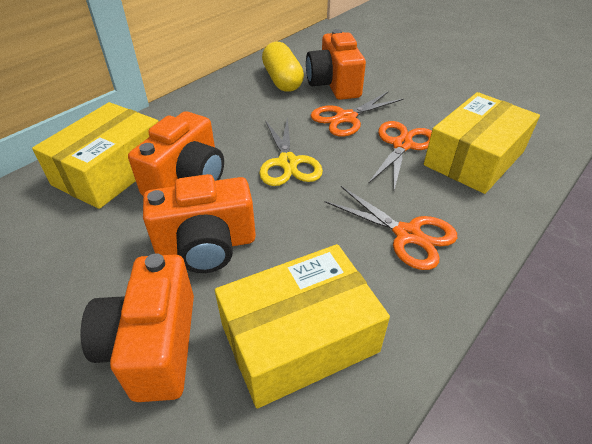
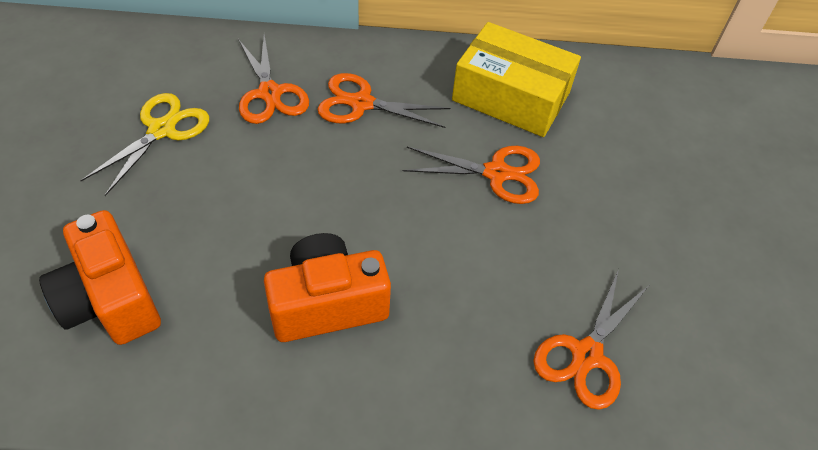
orange camera: 4 -> 2
orange scissors: 3 -> 4
yellow box: 3 -> 1
yellow capsule: 1 -> 0

